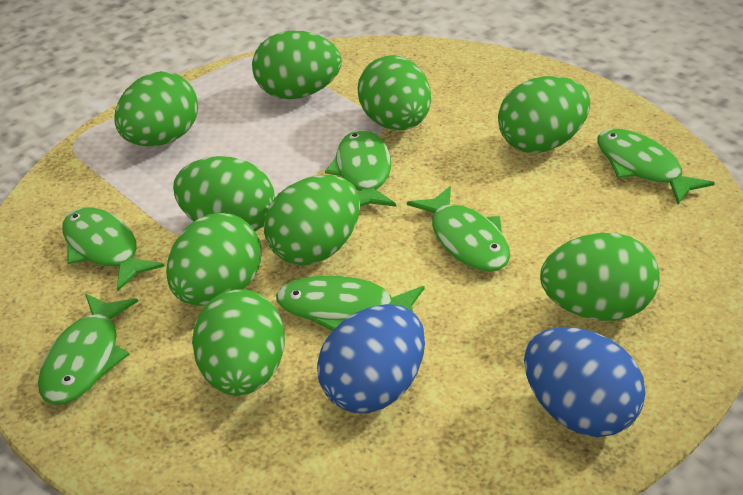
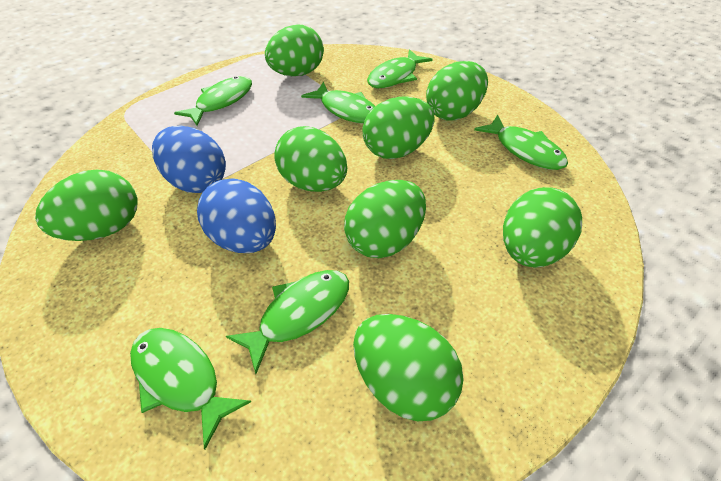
green egg: 9 -> 8

